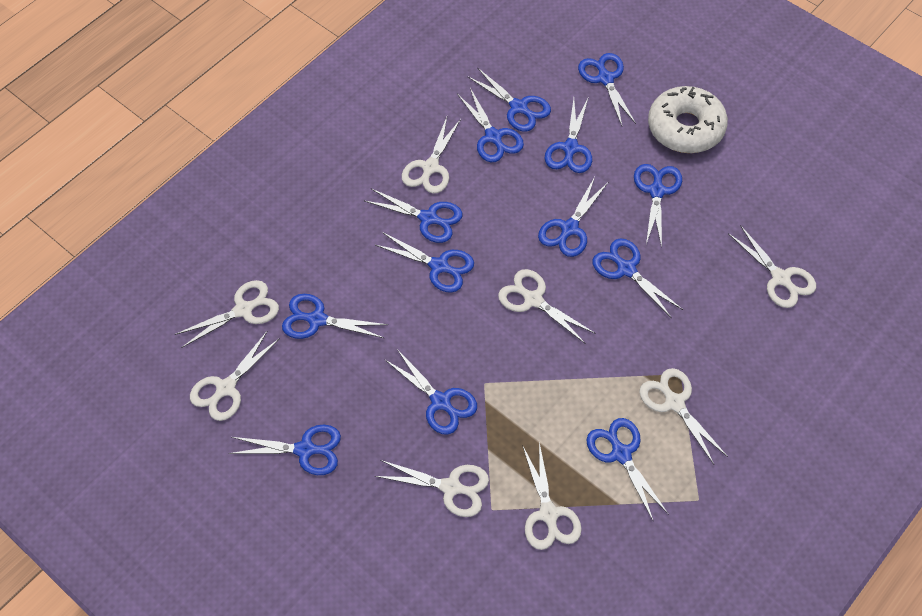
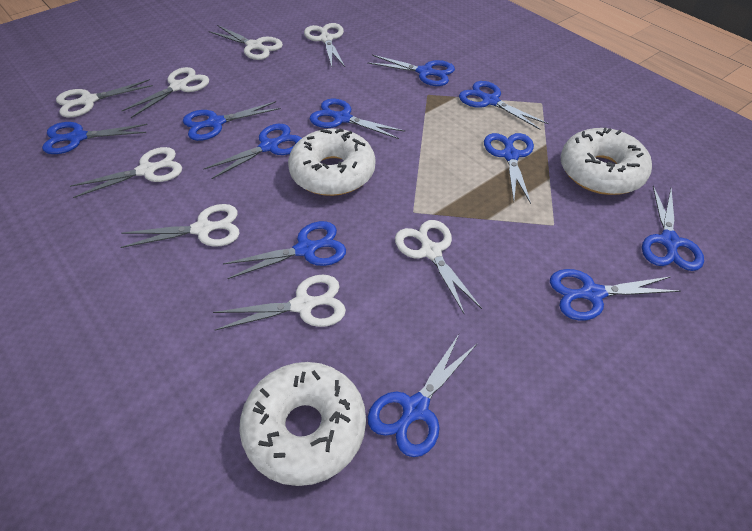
blue scissors: 13 -> 11
white donut: 1 -> 3

